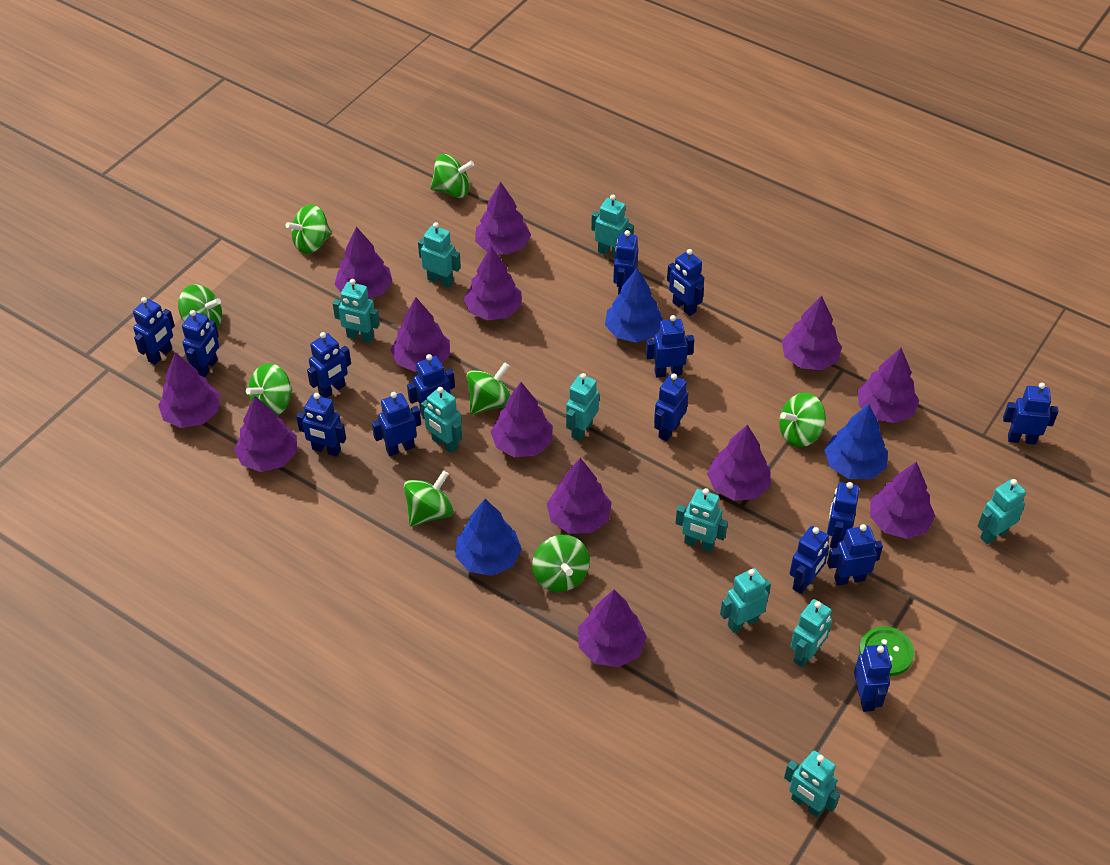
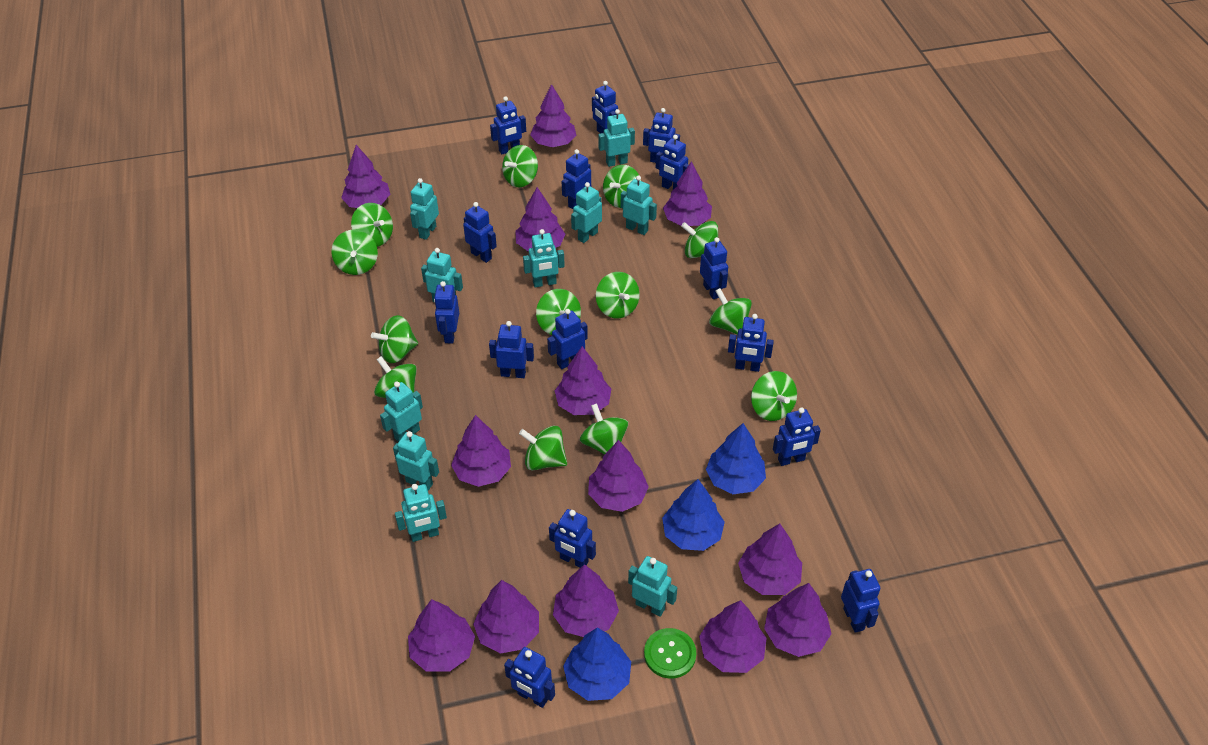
green spinning top: 8 -> 13

